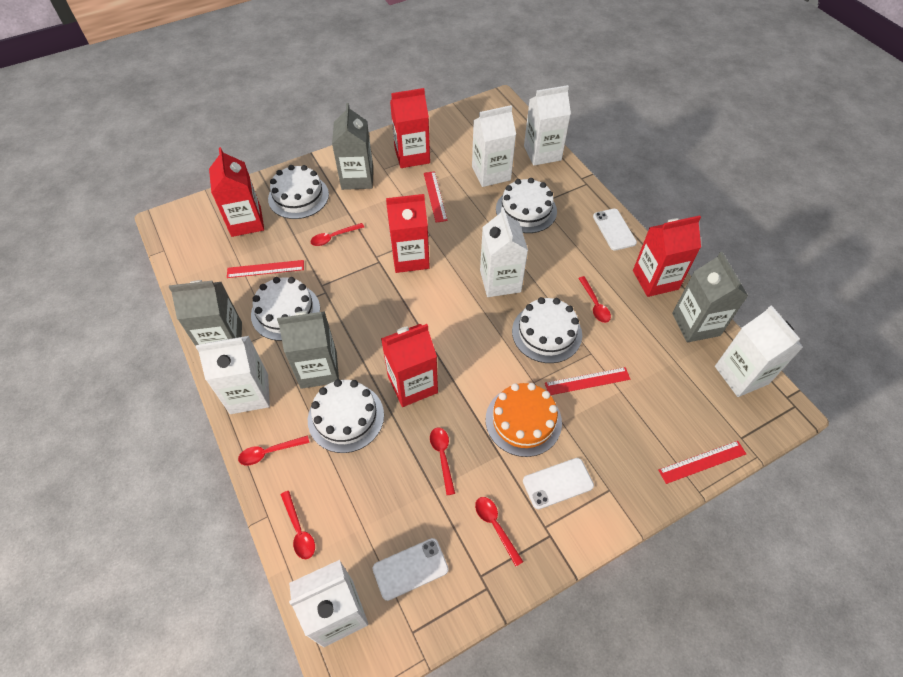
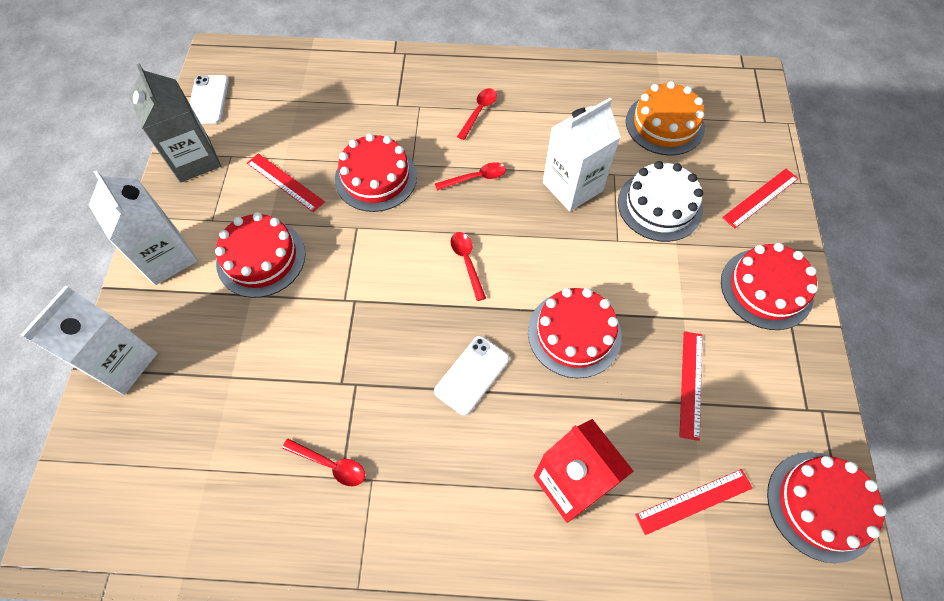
grey carton: 4 -> 1
red cake: 0 -> 5
red carton: 5 -> 1
red spoon: 6 -> 4
white cake: 5 -> 1
white carton: 6 -> 3
white phone: 3 -> 2

